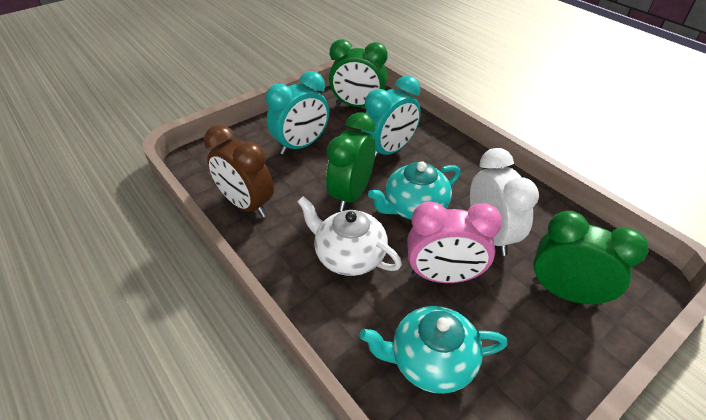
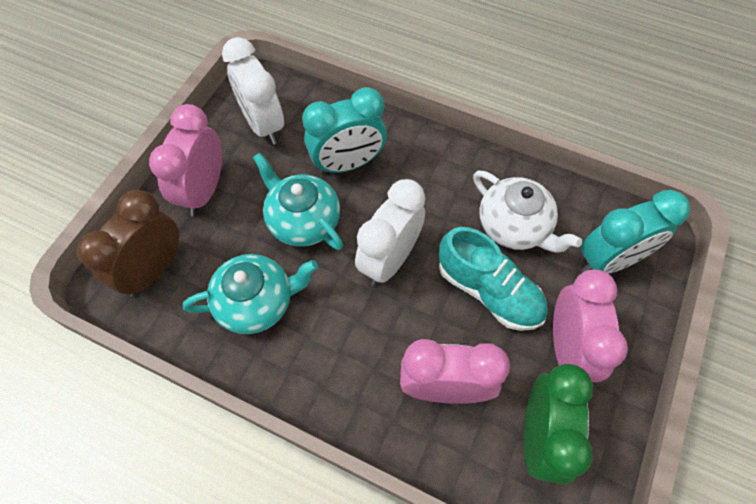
green clock: 3 -> 1
pink clock: 1 -> 3
turquoise shoe: 0 -> 1
white clock: 1 -> 2

